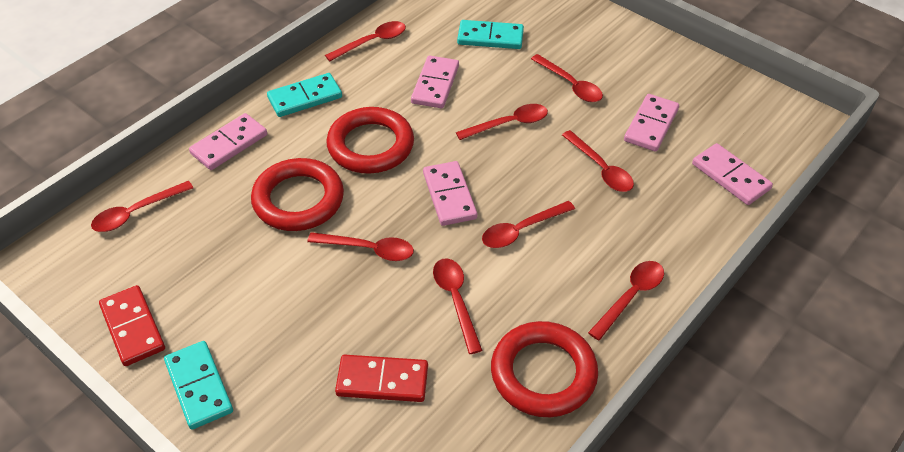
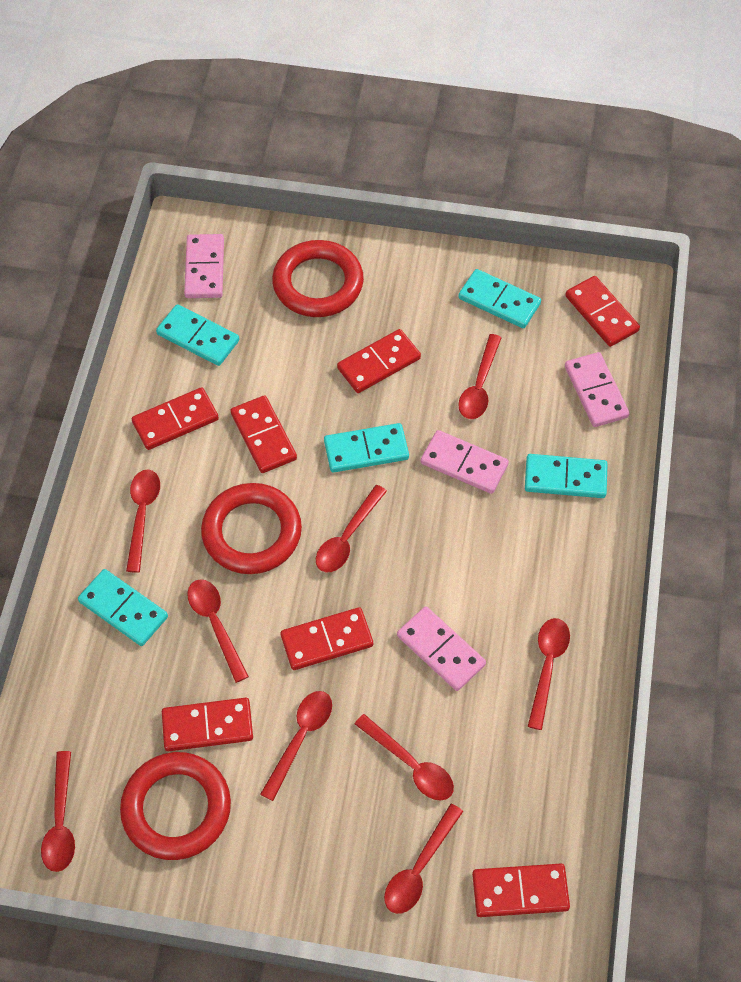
pink domino: 5 -> 4
red domino: 2 -> 7
turquoise domino: 3 -> 5

